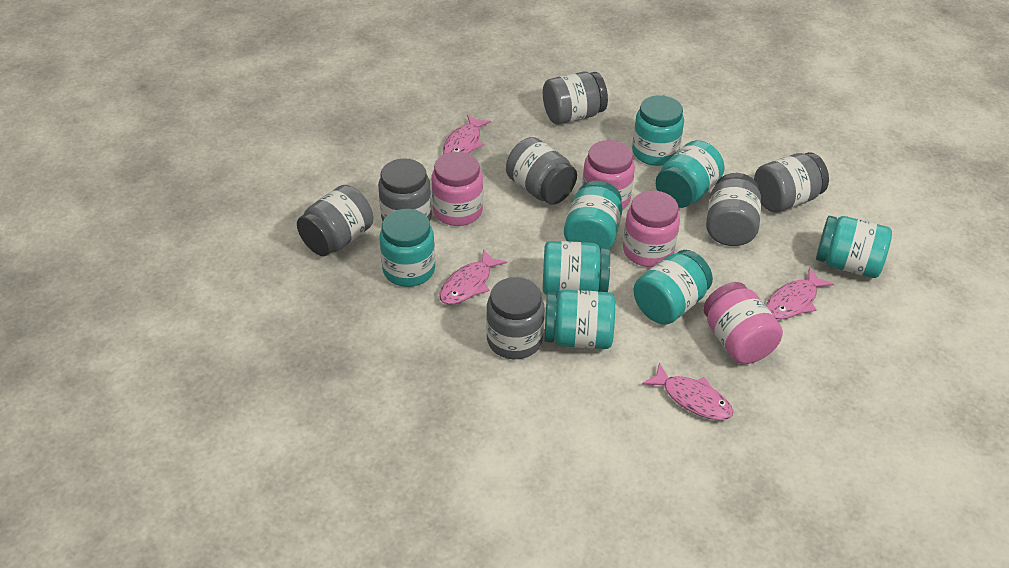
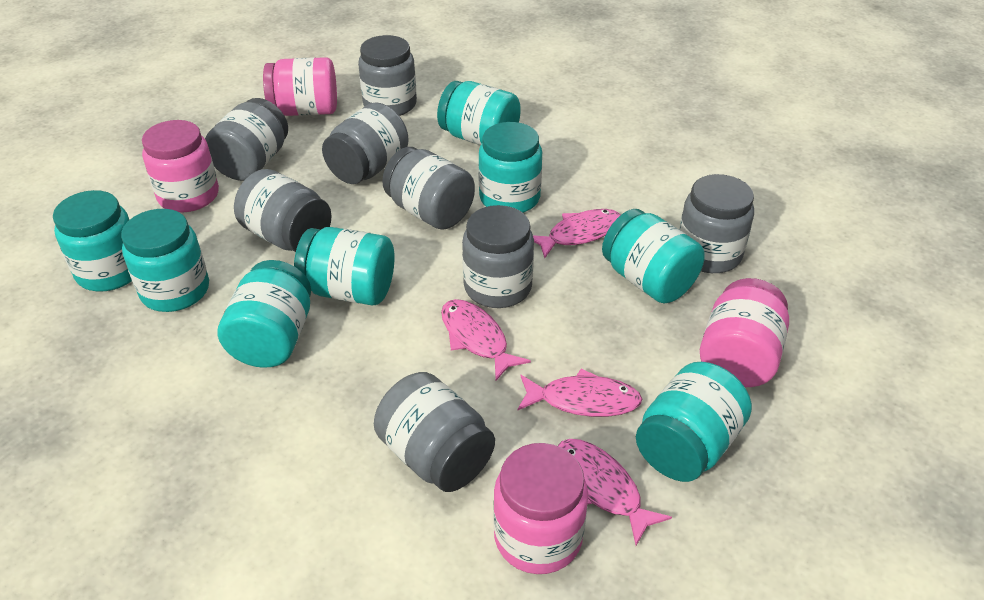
grey jar: 7 -> 8

